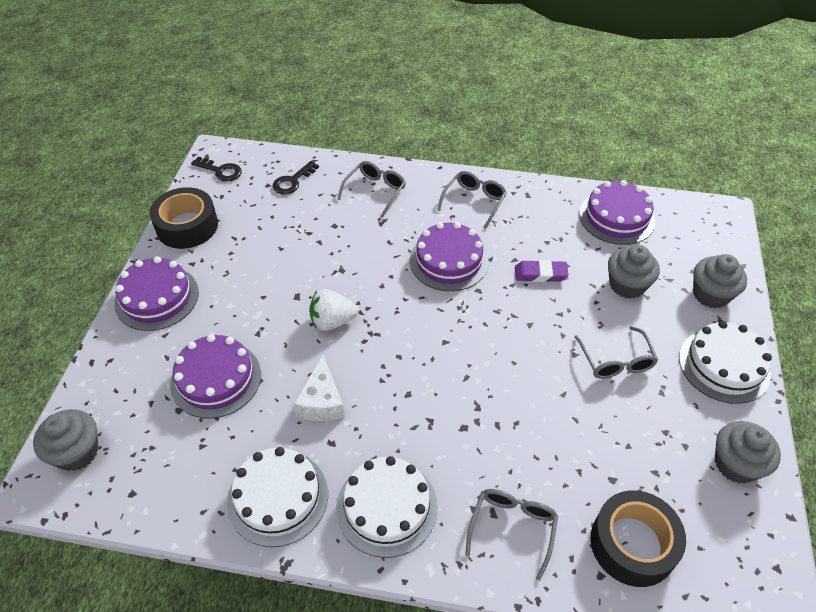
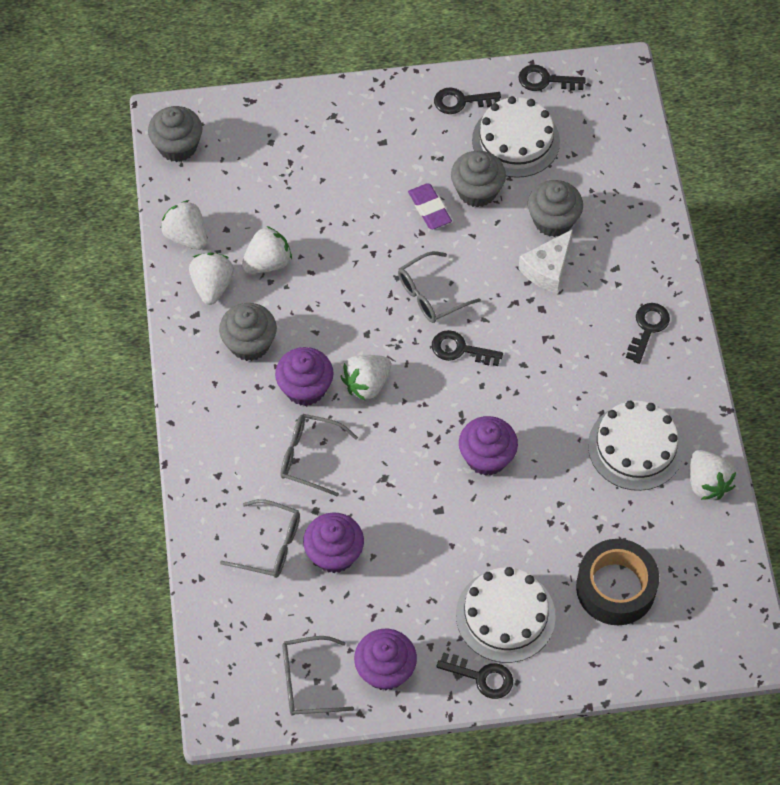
black key: 2 -> 5
black tape: 2 -> 1
purple cake: 4 -> 0
purple cupcake: 0 -> 4
white strawberry: 1 -> 5

